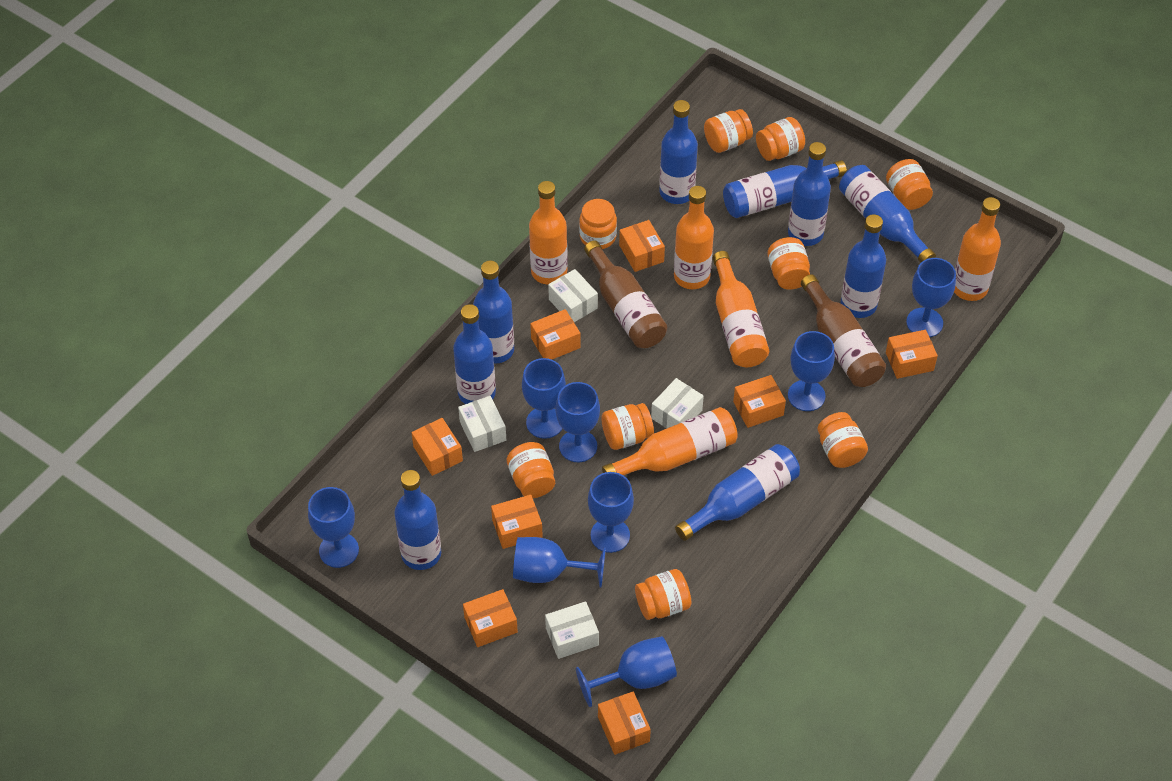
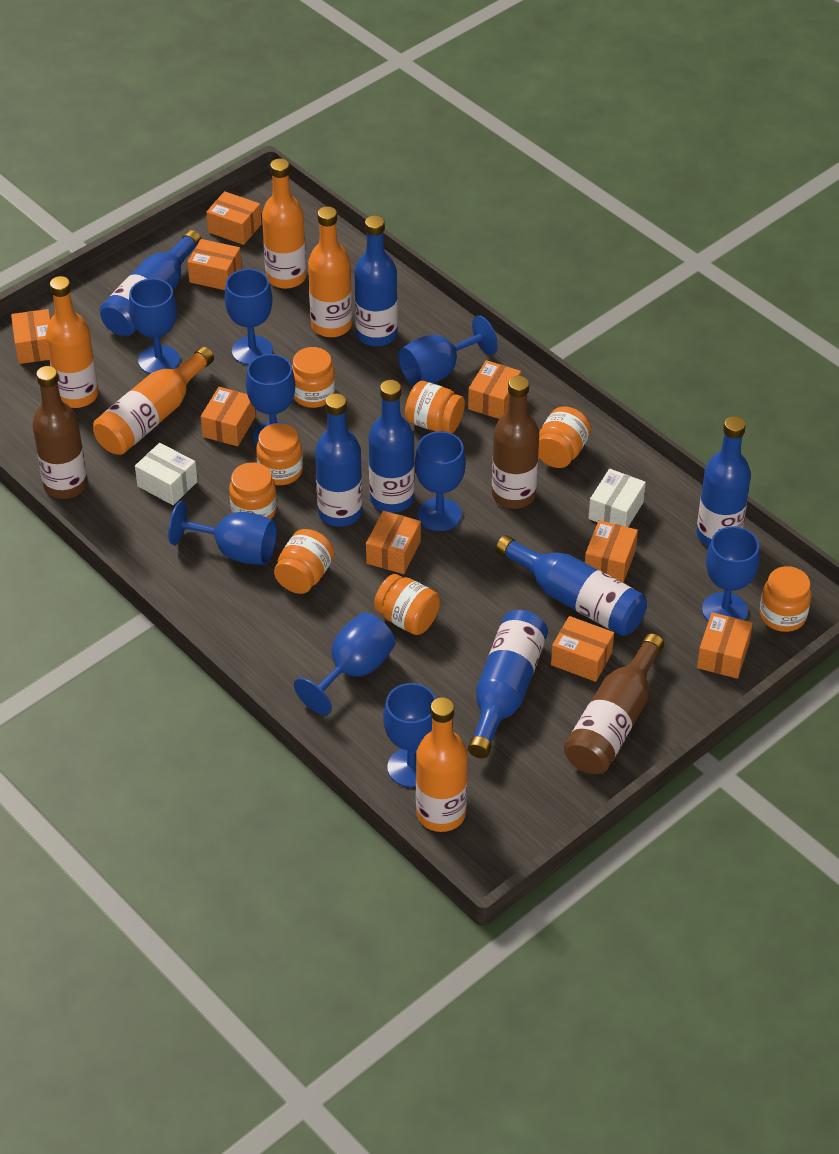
blue bottle: 9 -> 7
blue goblet: 8 -> 9
brown bottle: 2 -> 3
orange box: 8 -> 9
orange jar: 9 -> 8
white box: 4 -> 2

